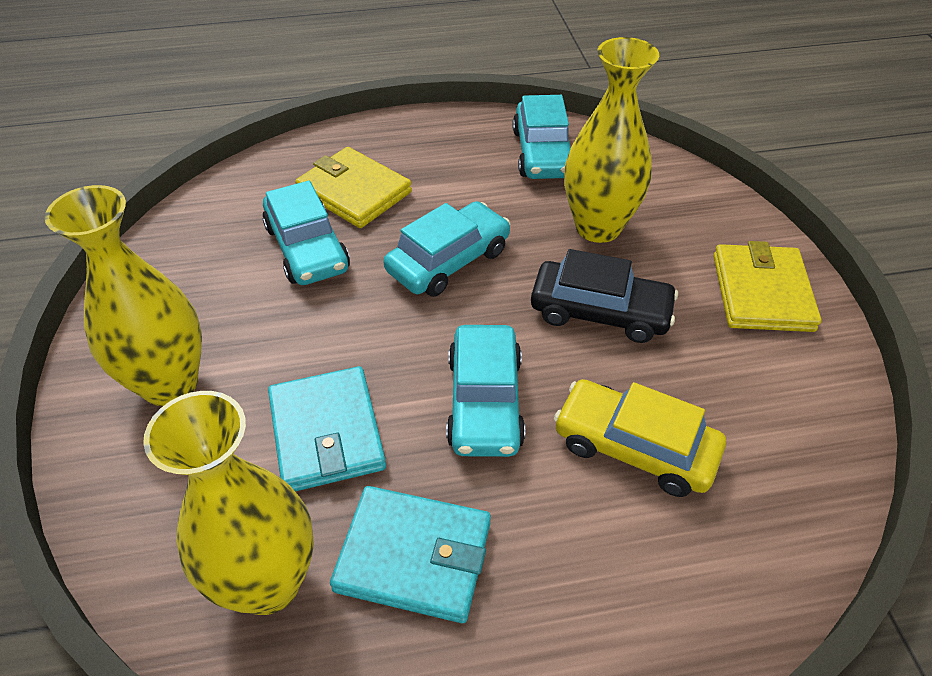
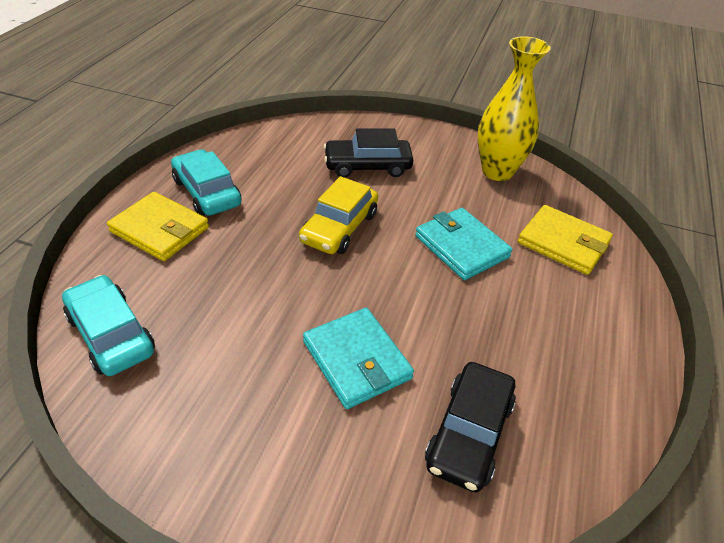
black car: 1 -> 2
turquoise car: 4 -> 2
yellow vase: 3 -> 1

